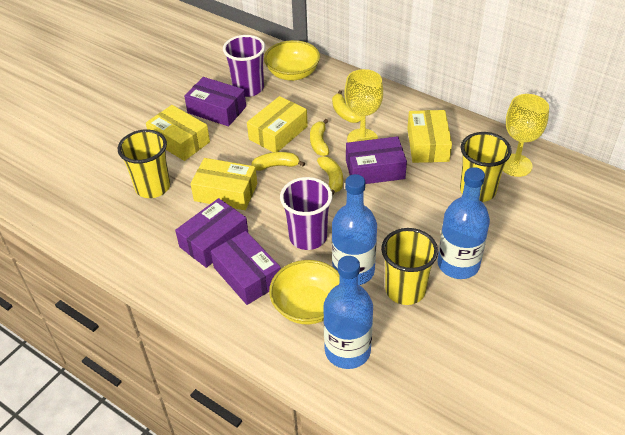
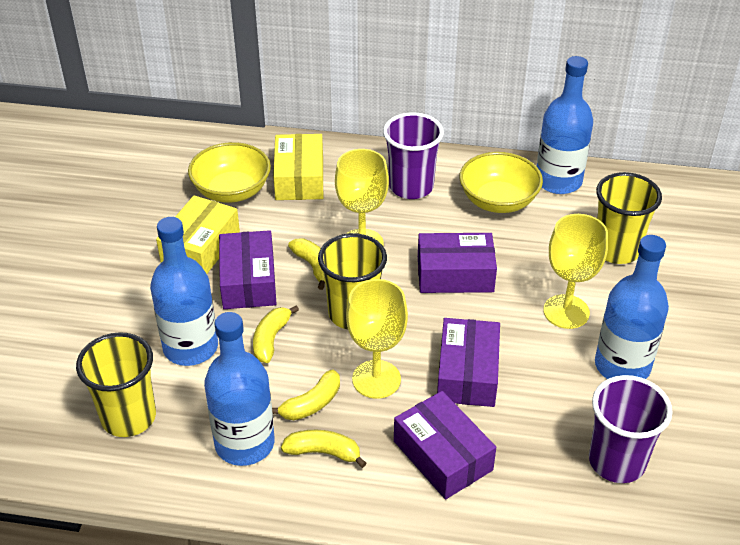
blue bottle: 3 -> 4
yellow box: 4 -> 2
yellow goblet: 2 -> 3

